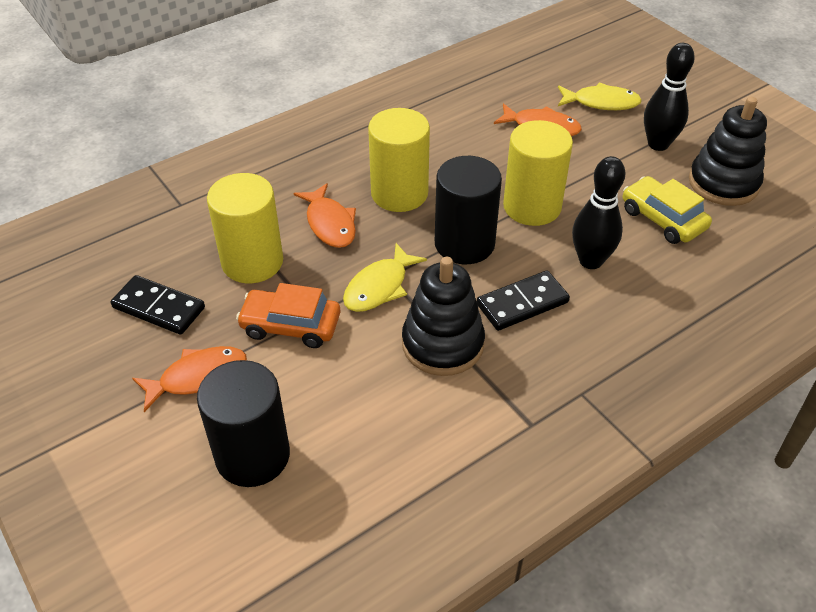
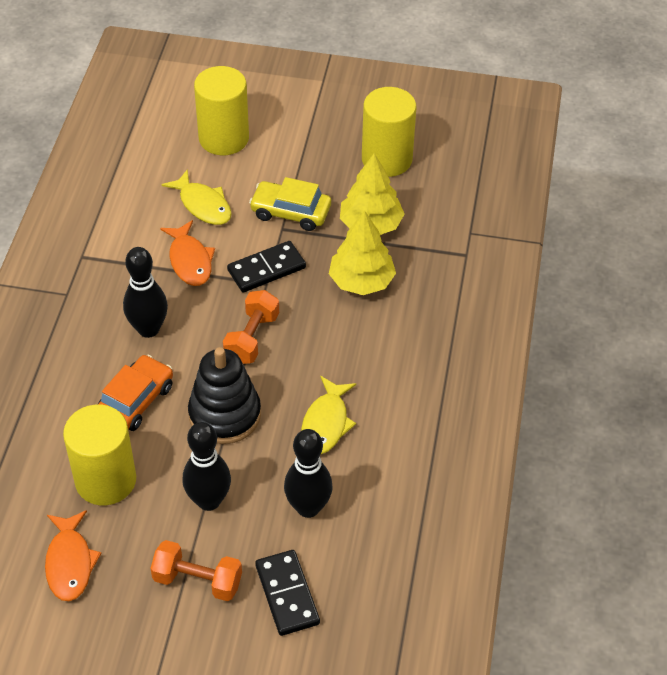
black bowling pin: 2 -> 3
black cylinder: 2 -> 0
black stacking toy: 2 -> 1
orange dumbbell: 0 -> 2
orange fish: 3 -> 2
yellow tree: 0 -> 2

